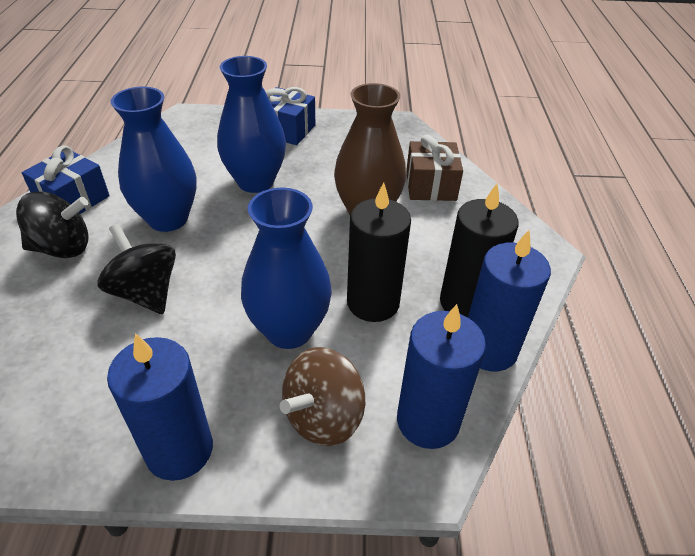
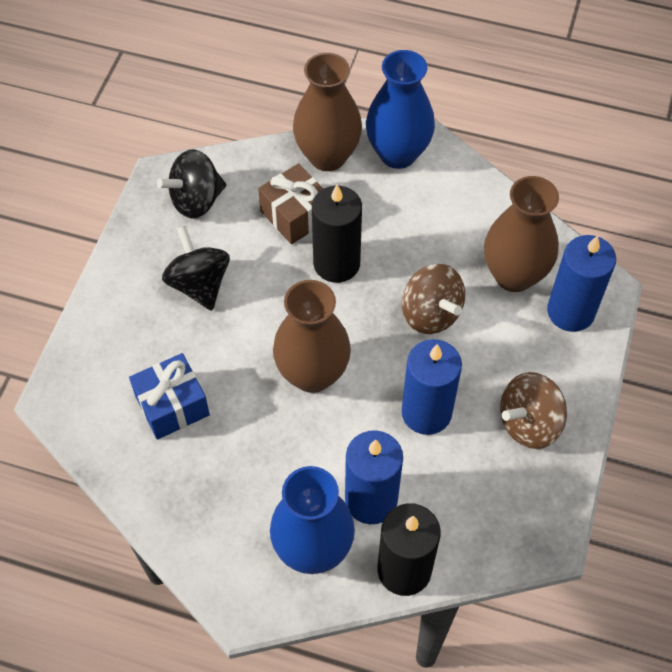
blue gift: 2 -> 1
blue vase: 3 -> 2
brown spinning top: 1 -> 2
brown vase: 1 -> 3

